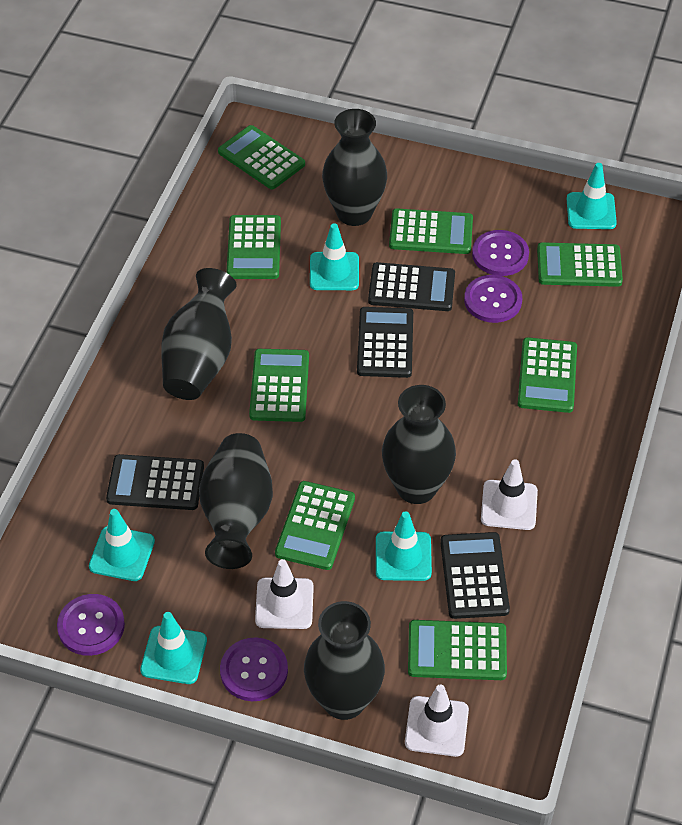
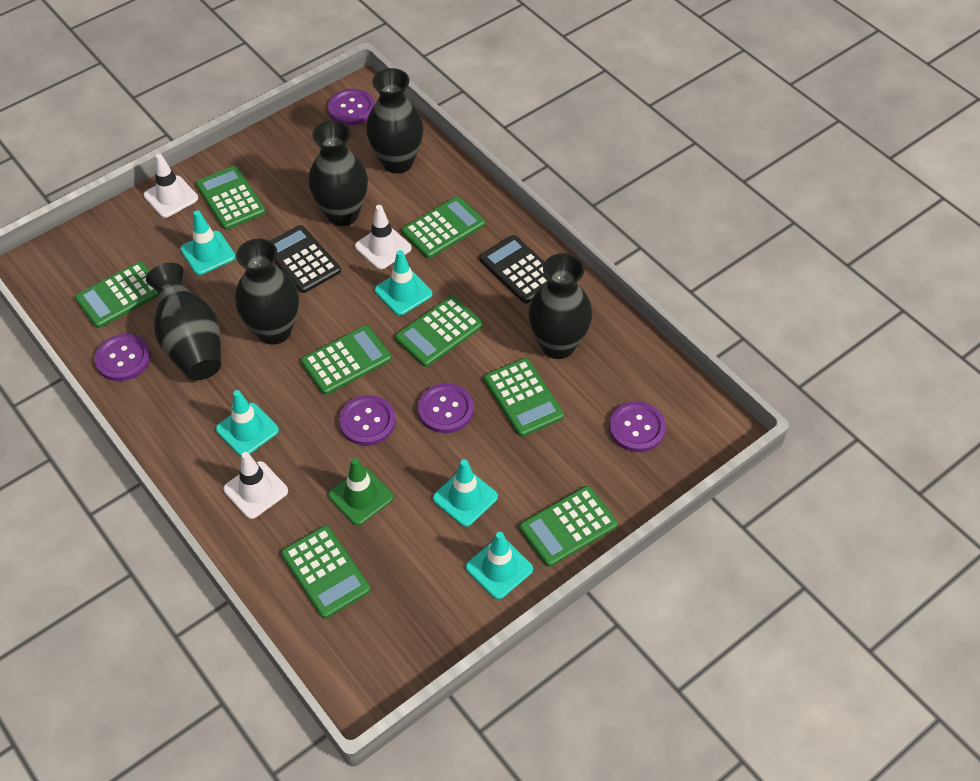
black calculator: 4 -> 2
green traffic cone: 0 -> 1
purple button: 4 -> 5

